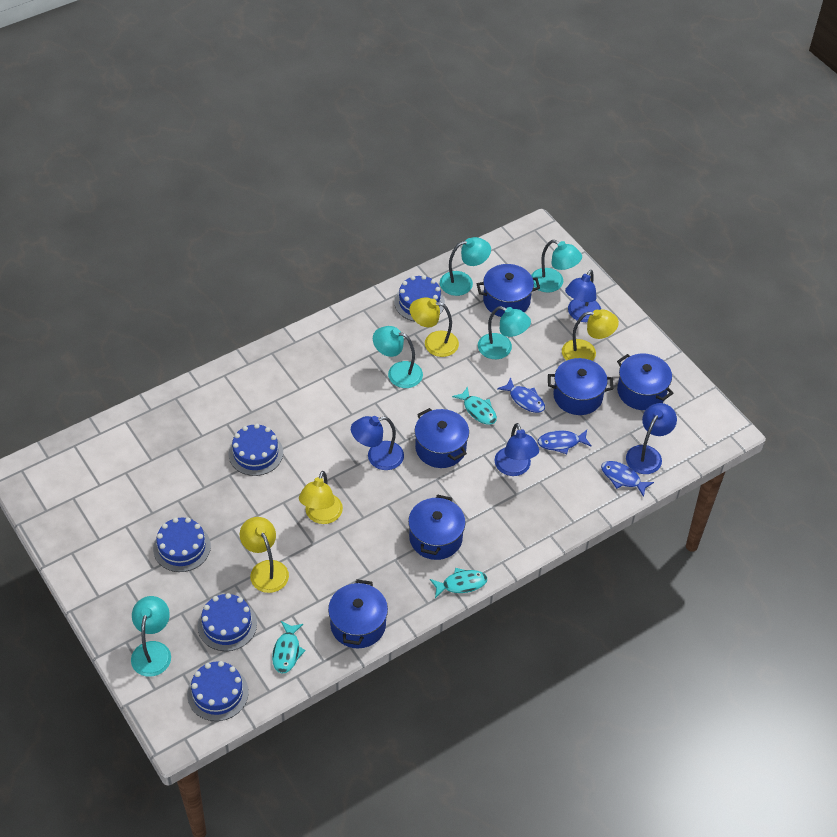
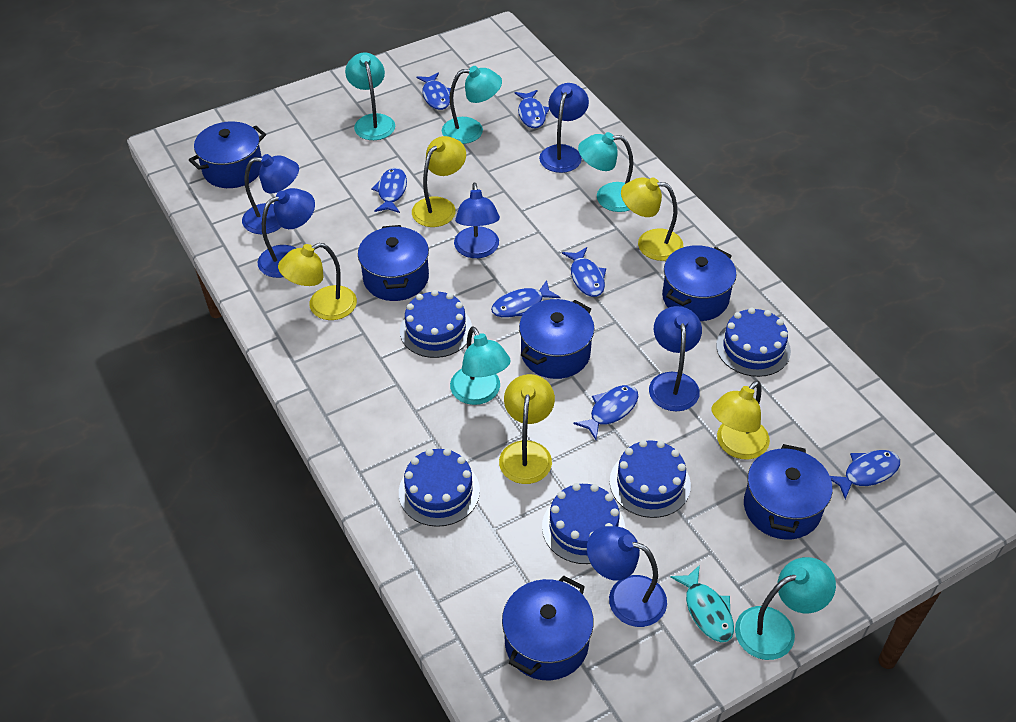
blue fish: 3 -> 7
blue lamp: 4 -> 6
turquoise fish: 3 -> 1
yellow lamp: 4 -> 5

